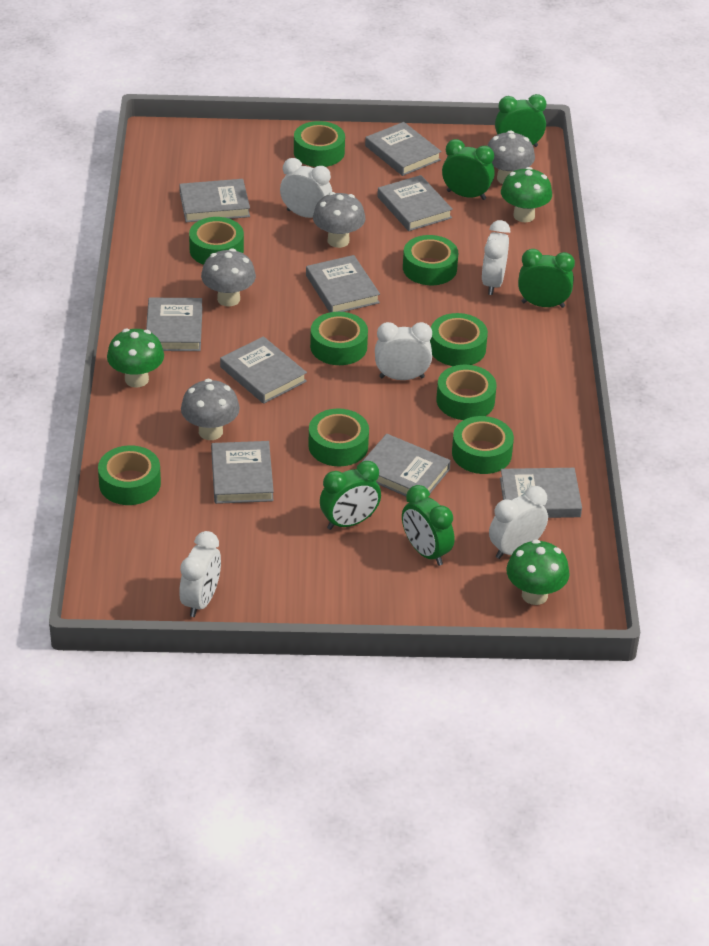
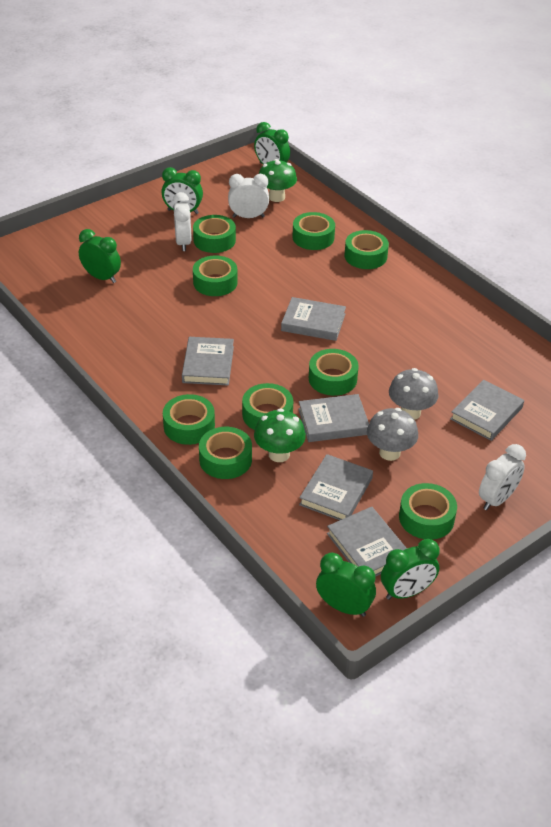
green mushroom: 3 -> 2
grey book: 9 -> 6
grey mushroom: 4 -> 2
white clock: 5 -> 3

